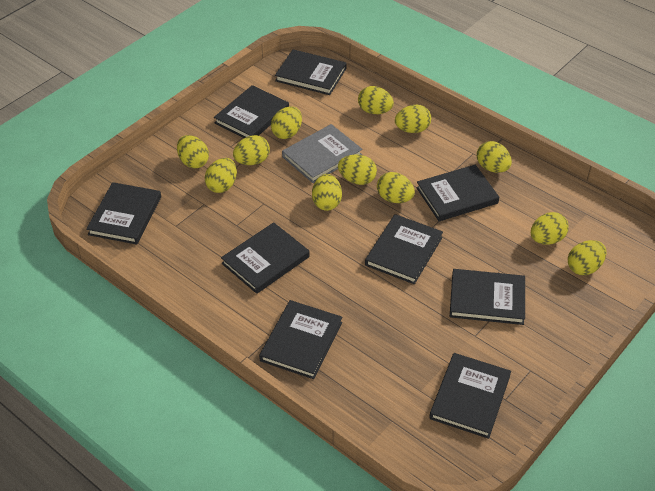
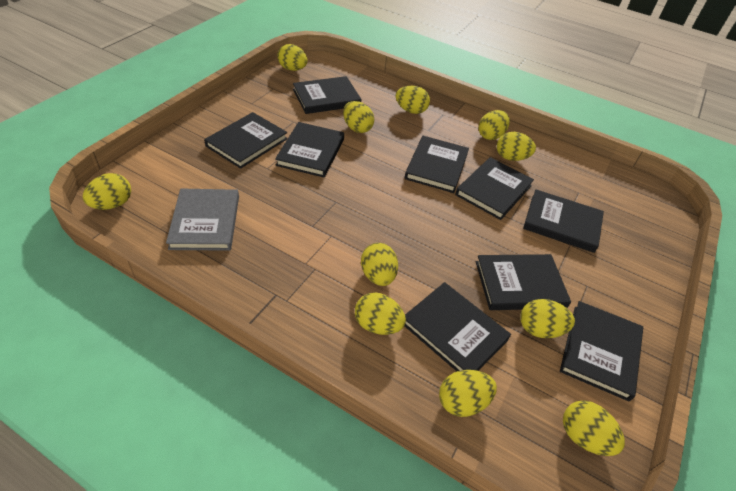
yellow egg: 12 -> 11

